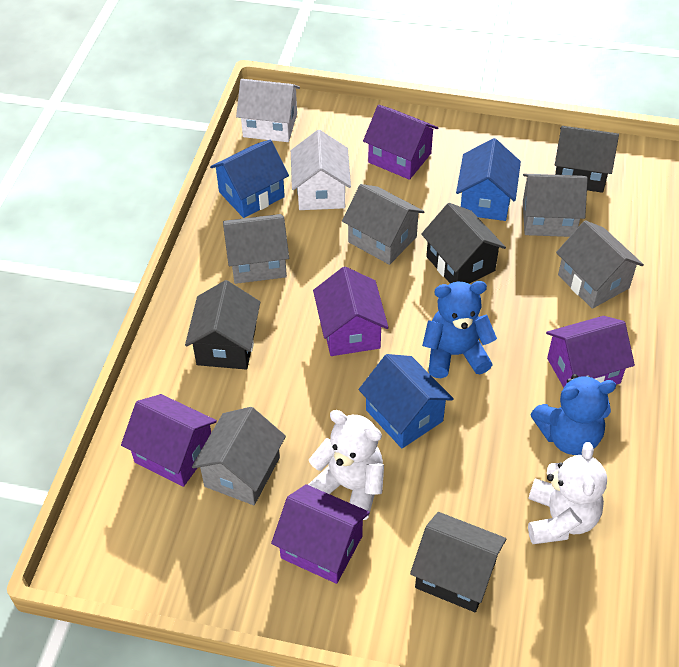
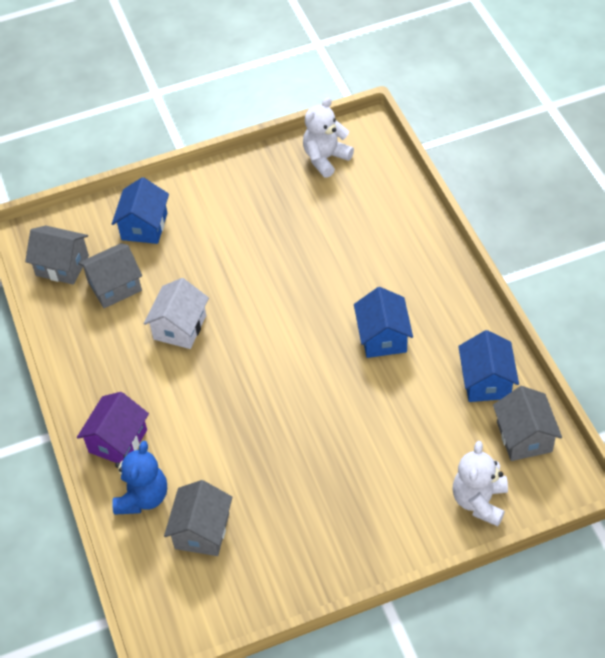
black house: 4 -> 0
blue teddy bear: 2 -> 1
grey house: 5 -> 4
purple house: 5 -> 1
white house: 2 -> 1

